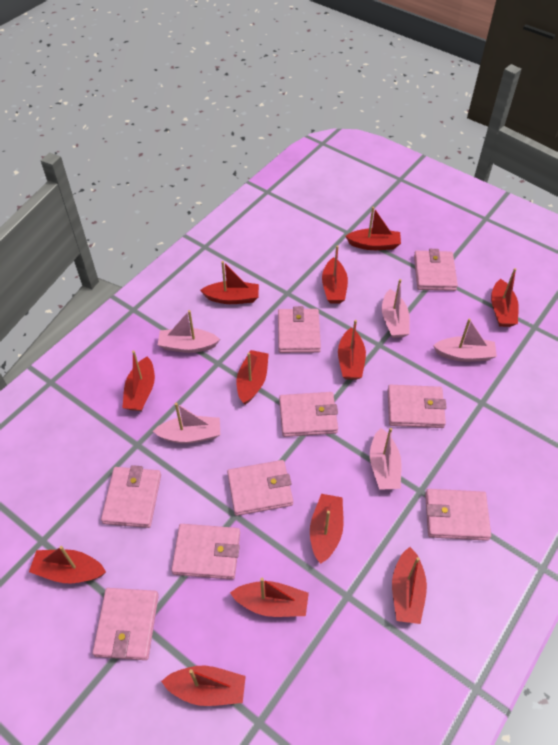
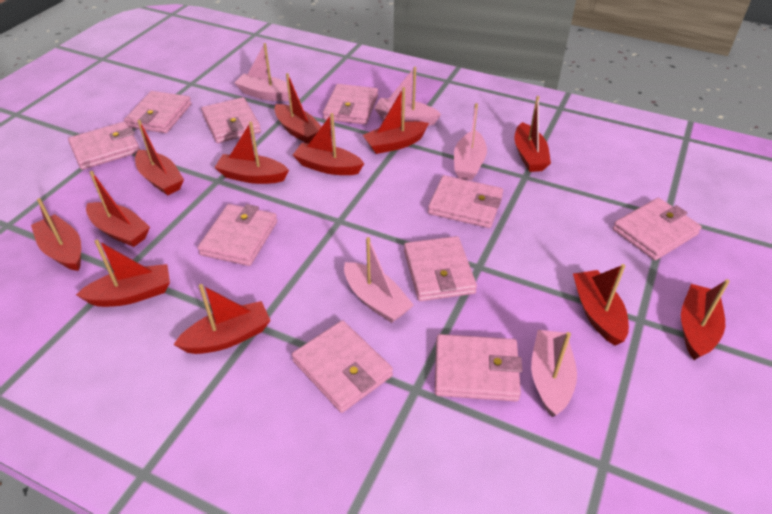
pink wallet: 9 -> 10

